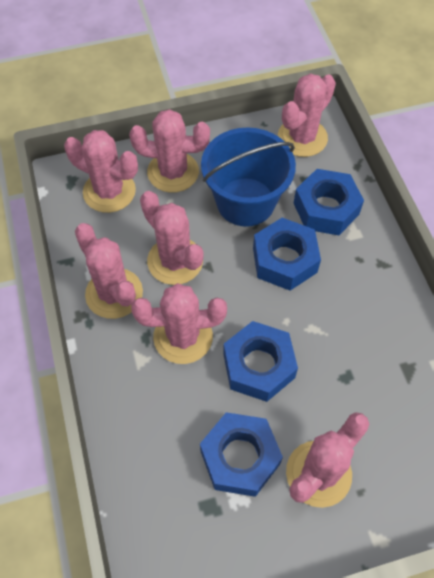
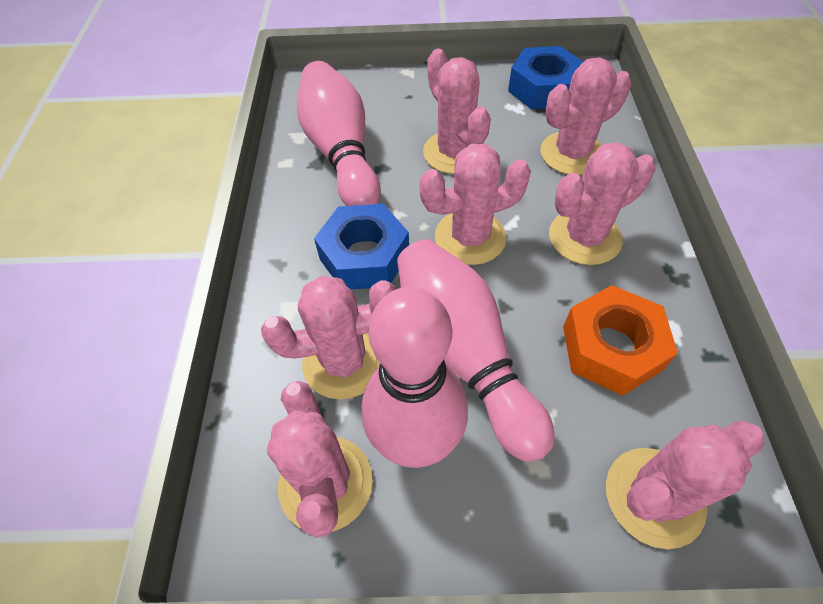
blue bucket: 1 -> 0
blue nut: 4 -> 2
orange nut: 0 -> 1
pink bowling pin: 0 -> 3

